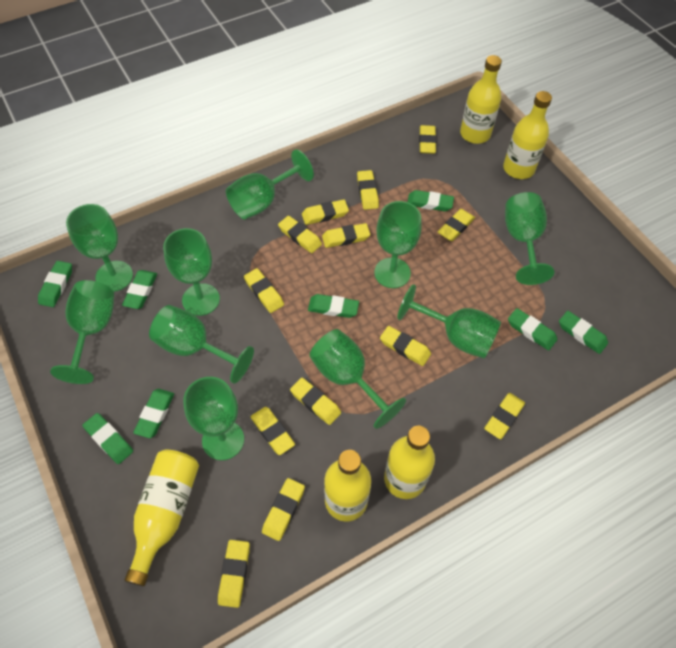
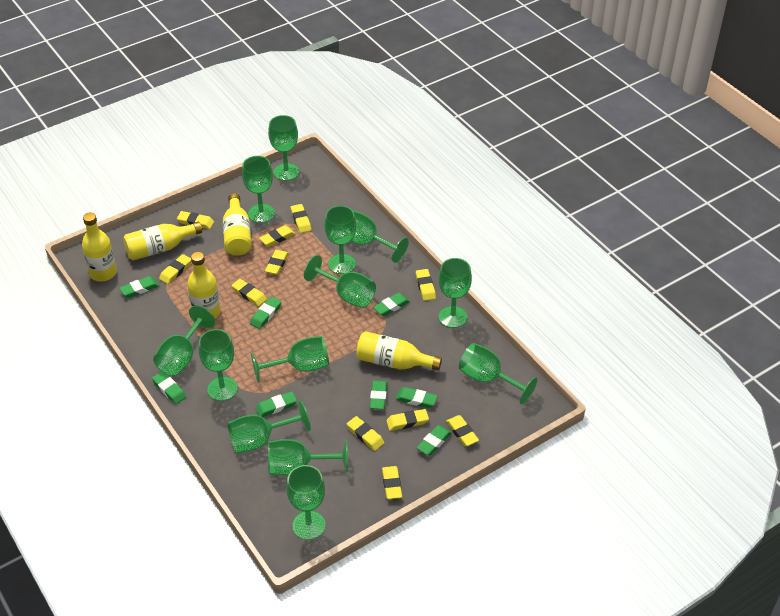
green goblet: 10 -> 13
yellow eraser: 13 -> 11

